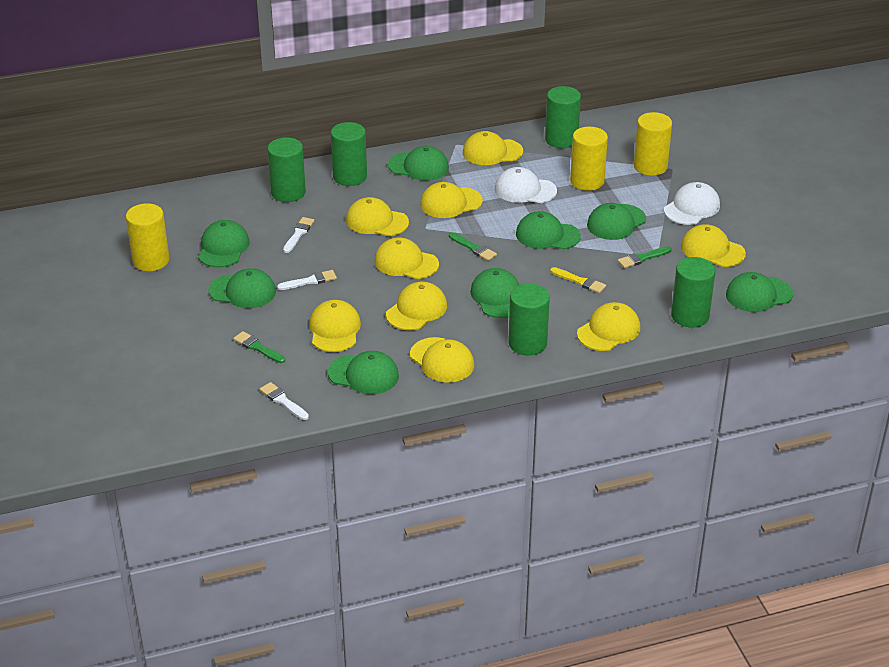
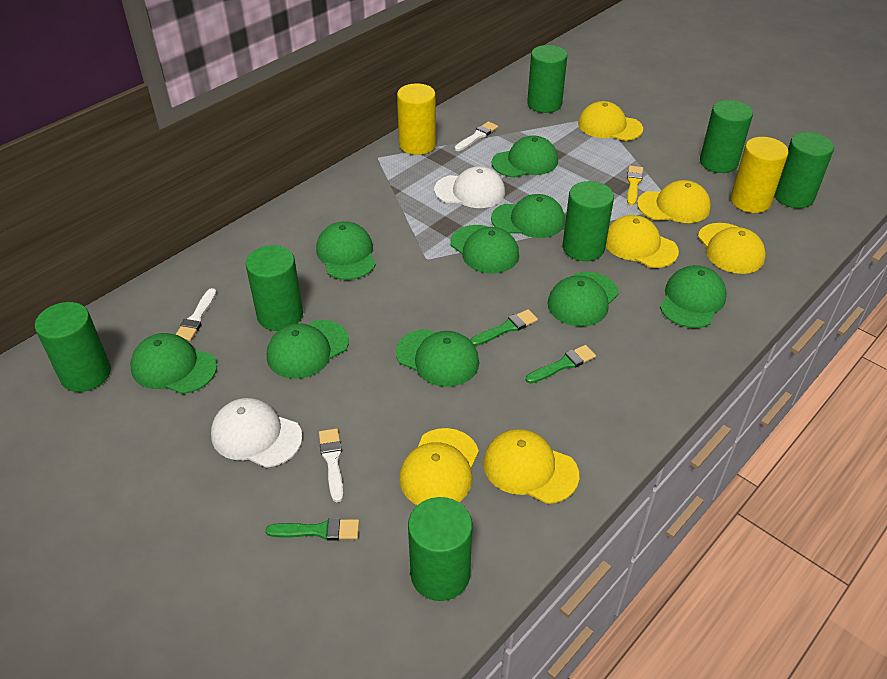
green cap: 8 -> 9
green cylinder: 5 -> 7
yellow cap: 9 -> 6
yellow cylinder: 3 -> 2

